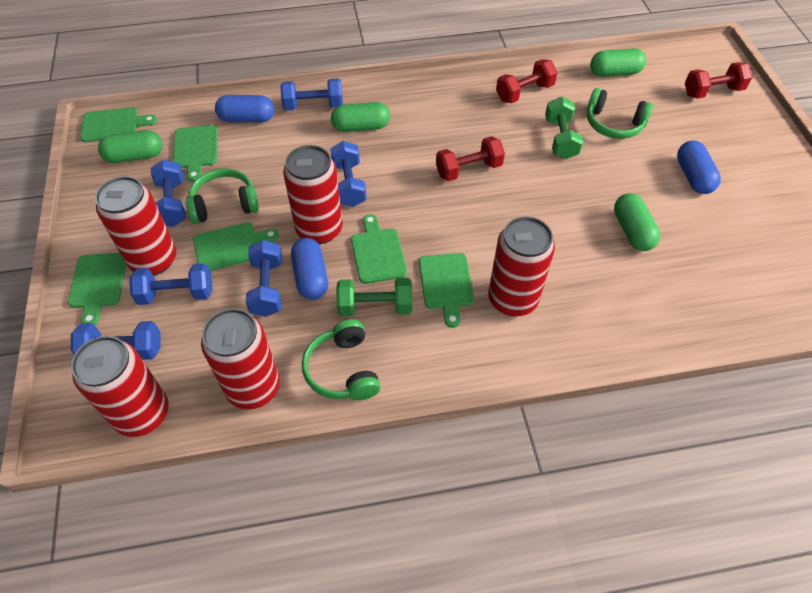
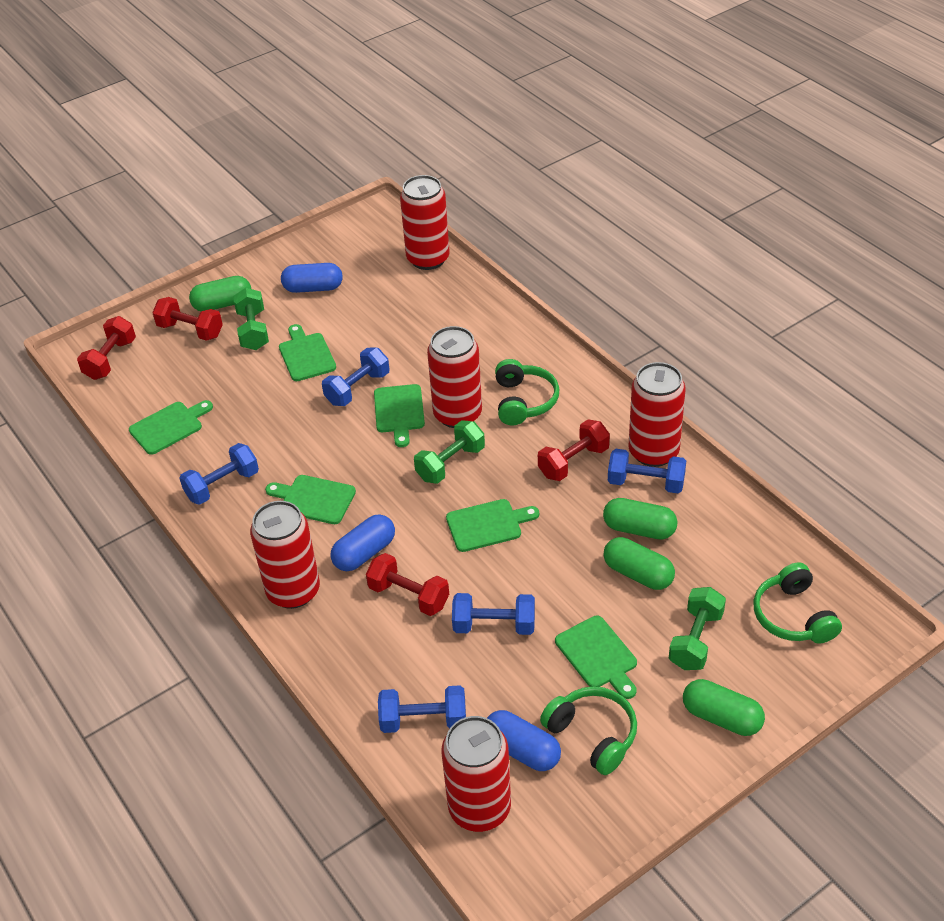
blue dumbbell: 6 -> 5
green dumbbell: 2 -> 3
red dumbbell: 3 -> 4

